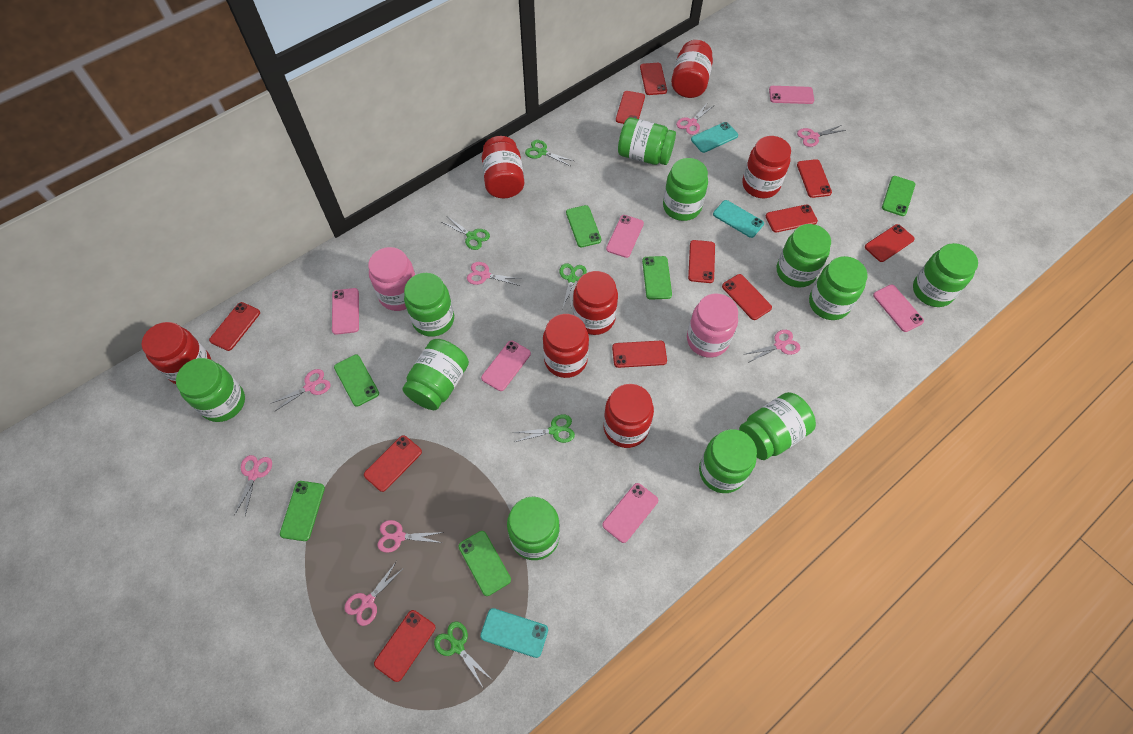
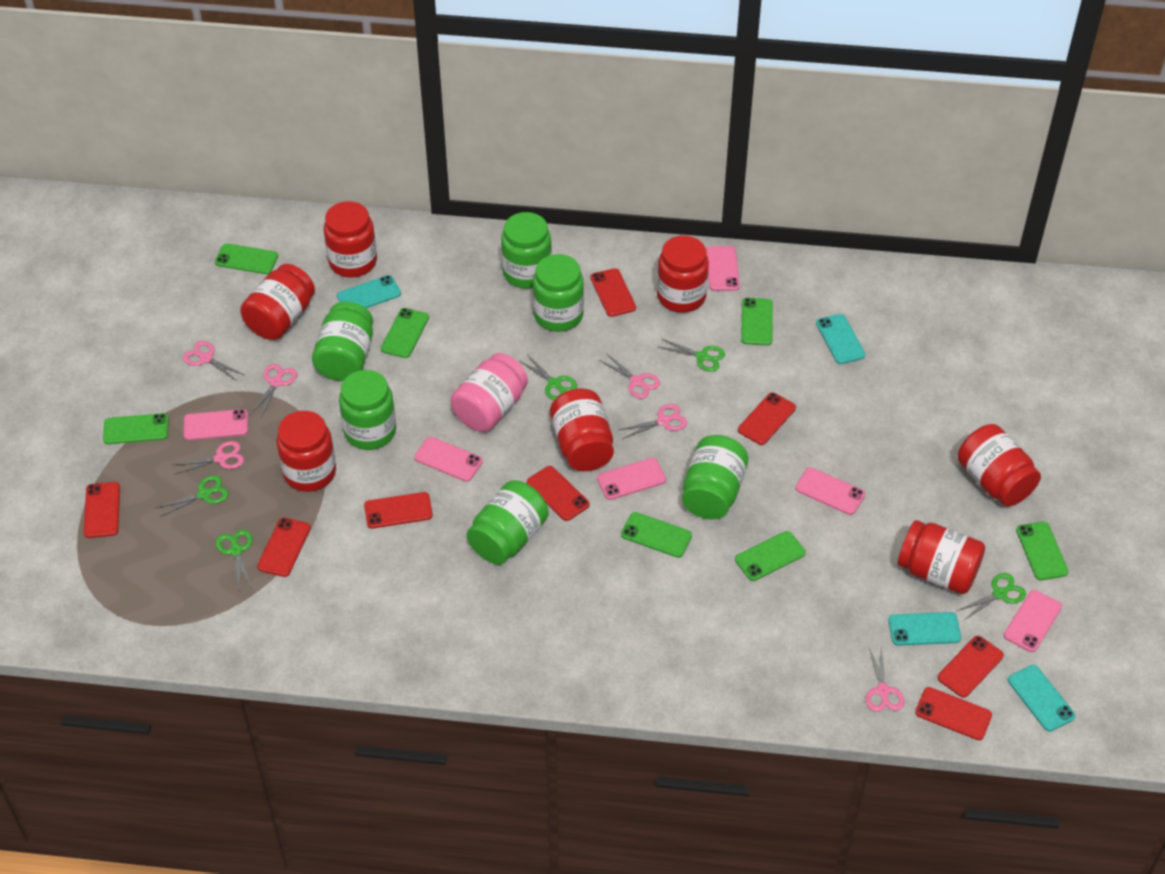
green jar: 11 -> 6
green phone: 6 -> 7
pink jar: 2 -> 1
pink scissors: 8 -> 6
red phone: 11 -> 8
turquoise phone: 3 -> 4

